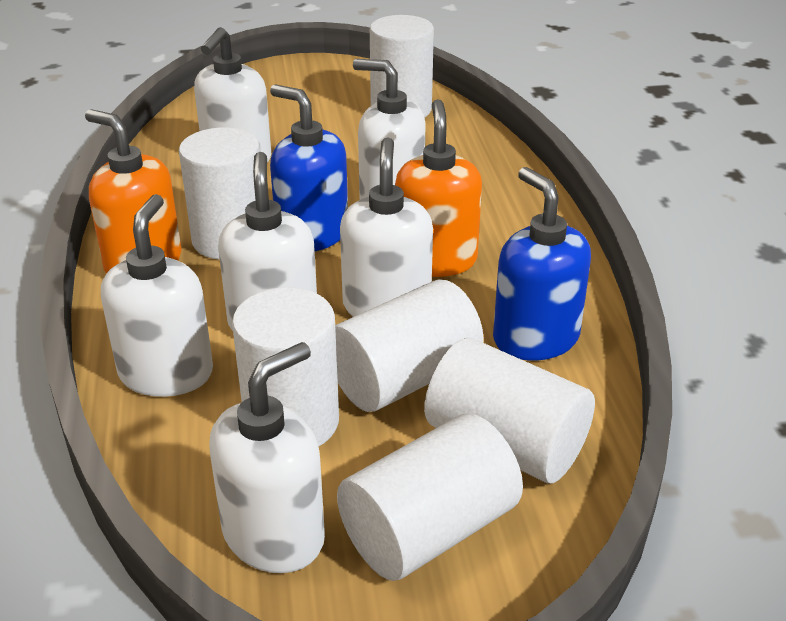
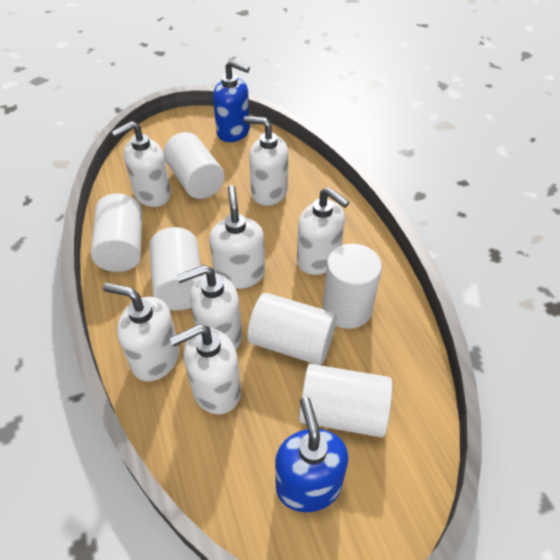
orange soap dispenser: 2 -> 0
white soap dispenser: 6 -> 7

